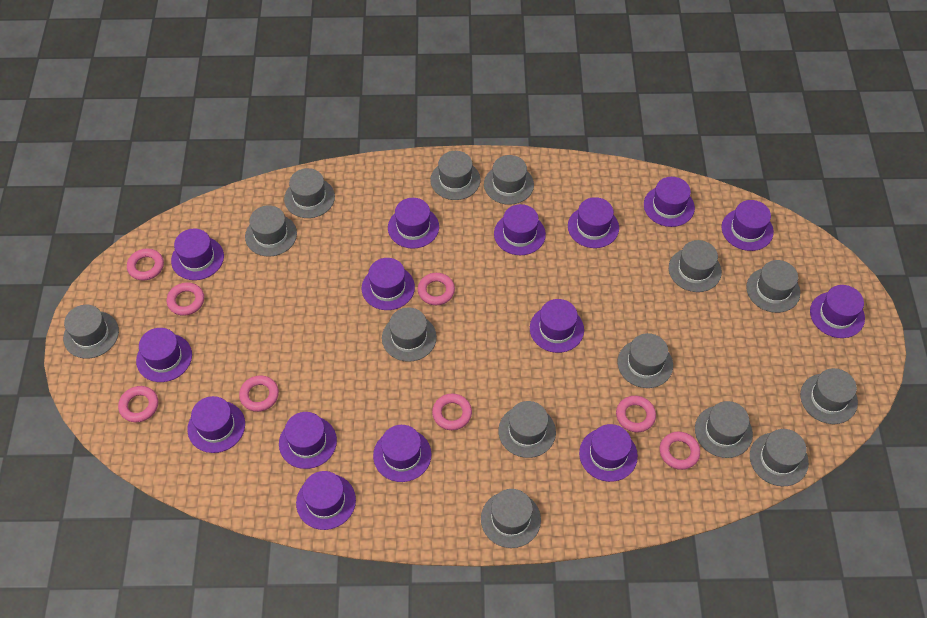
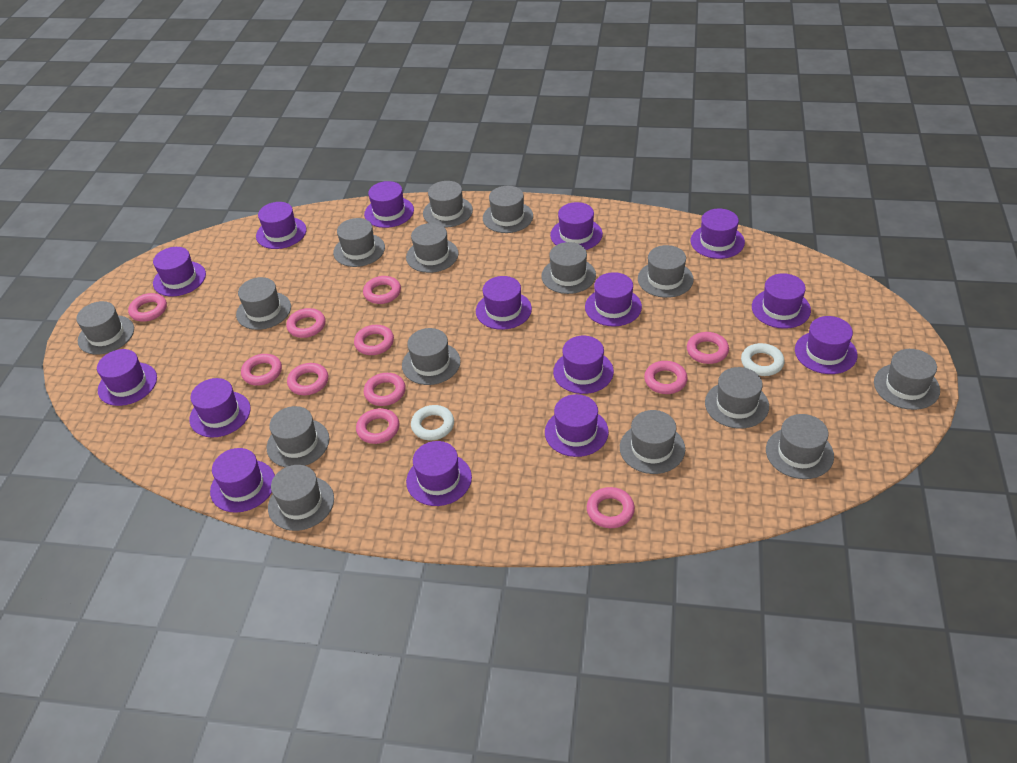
grey hat: 14 -> 15
pink ring: 8 -> 11
white ring: 0 -> 2

